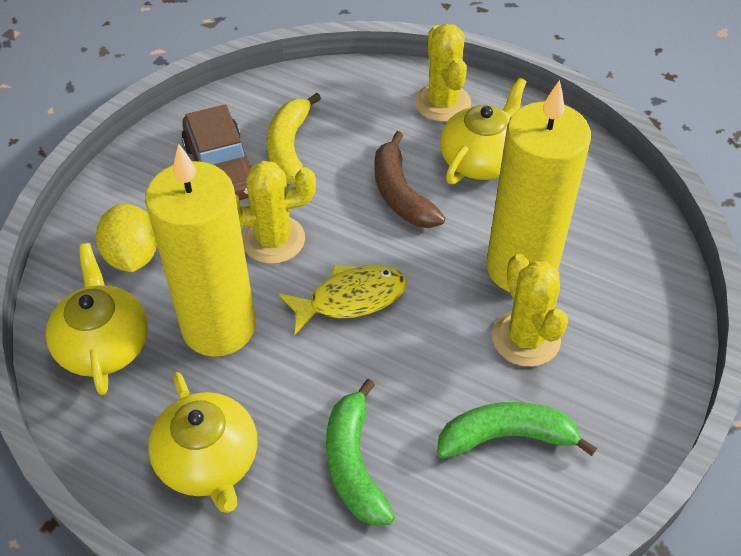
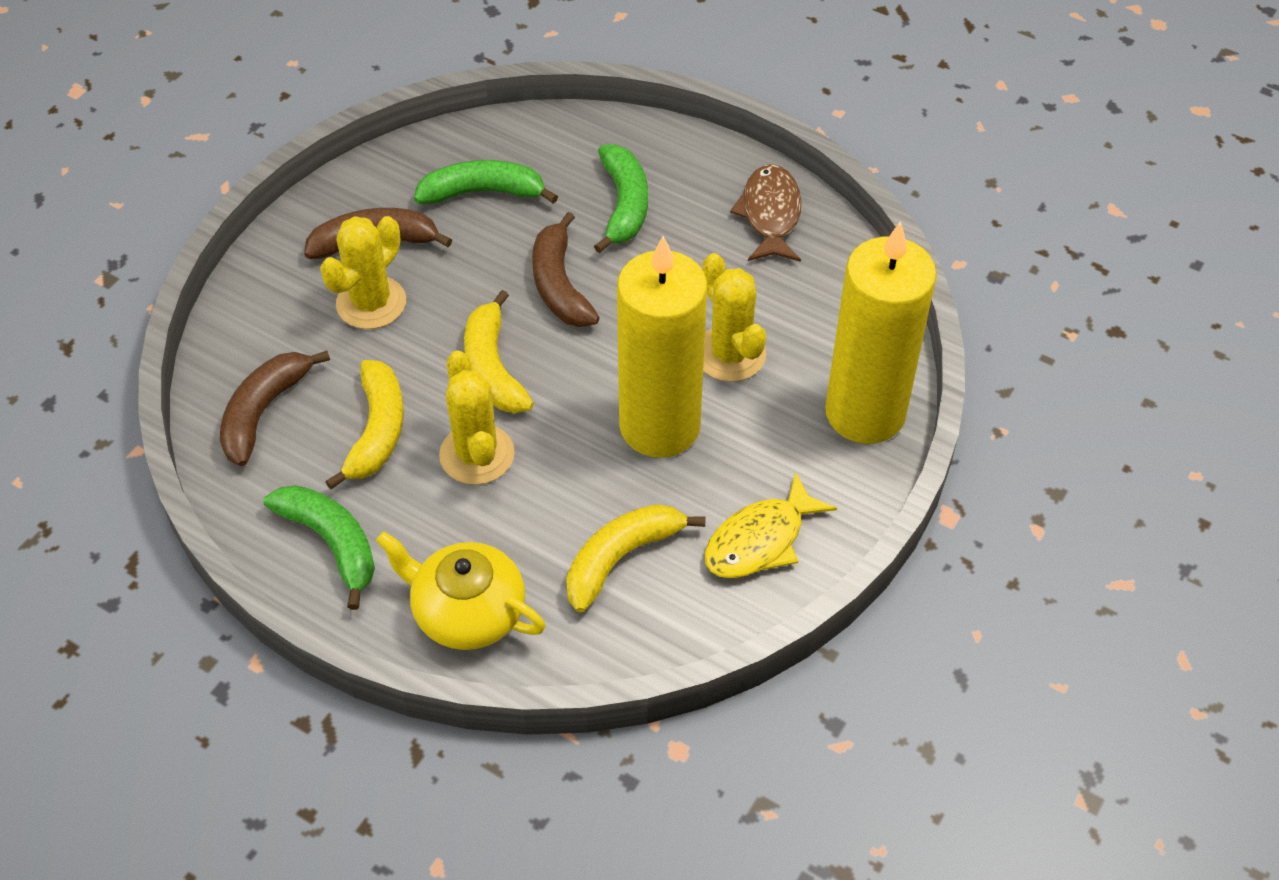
brown banana: 1 -> 3
brown car: 1 -> 0
brown fish: 0 -> 1
green banana: 2 -> 3
yellow banana: 1 -> 3
yellow lemon: 1 -> 0
yellow teapot: 3 -> 1

